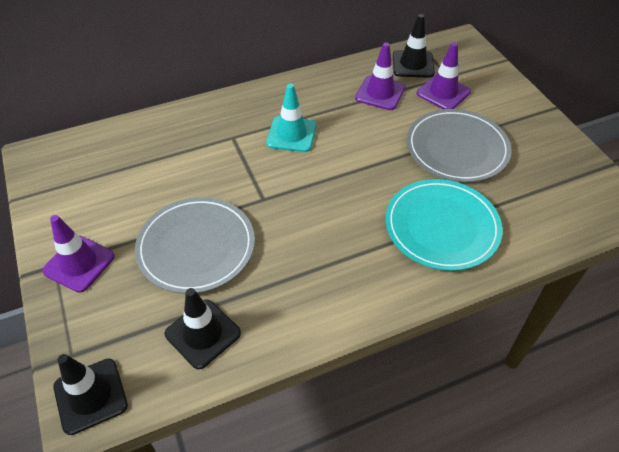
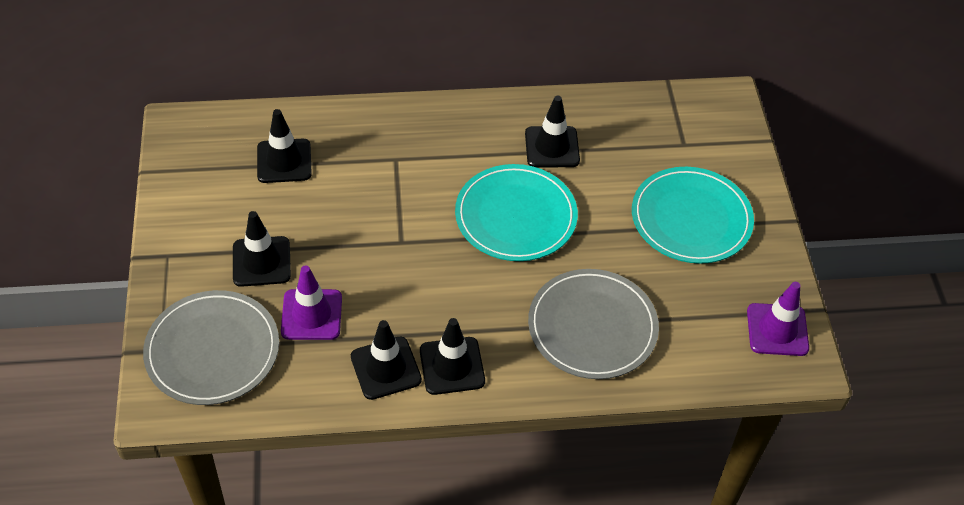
black traffic cone: 3 -> 5
purple traffic cone: 3 -> 2
turquoise plate: 1 -> 2
turquoise traffic cone: 1 -> 0

